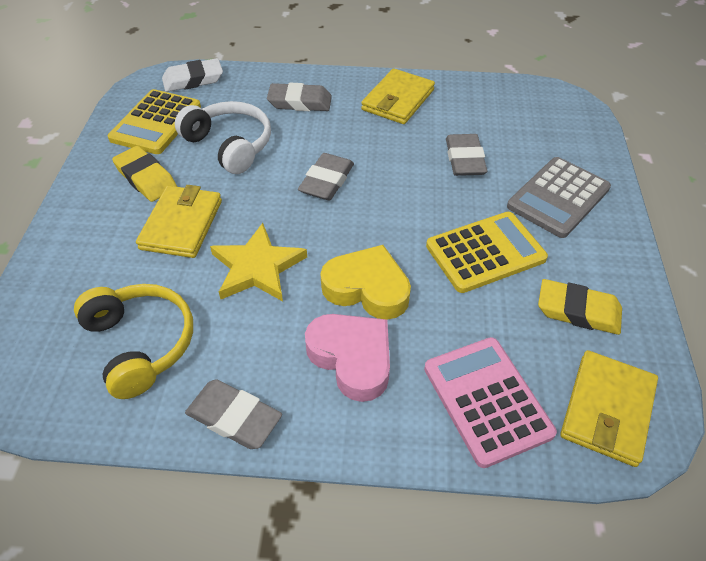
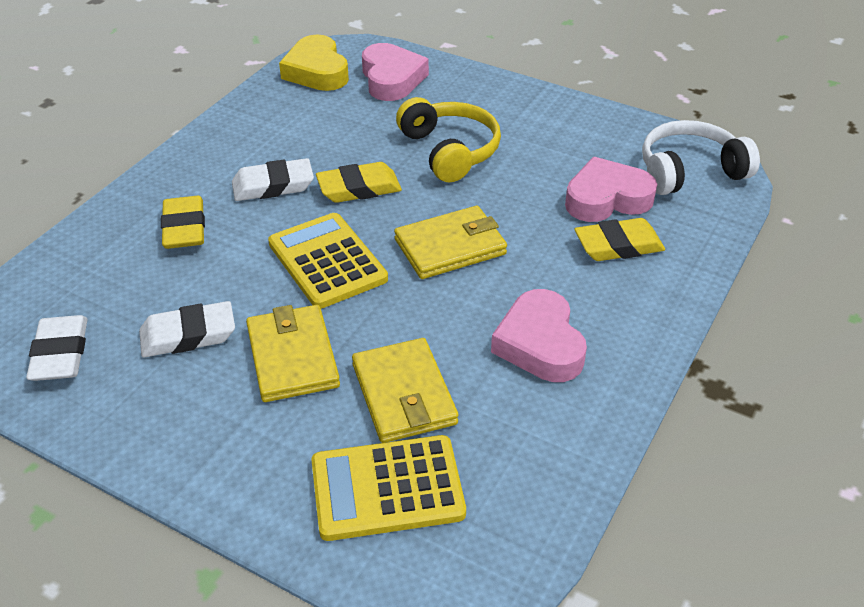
grey calculator: 1 -> 0
grey eraser: 4 -> 0
pink calculator: 1 -> 0
pink heart: 1 -> 3
white eraser: 1 -> 3
yellow eraser: 2 -> 3
yellow star: 1 -> 0

